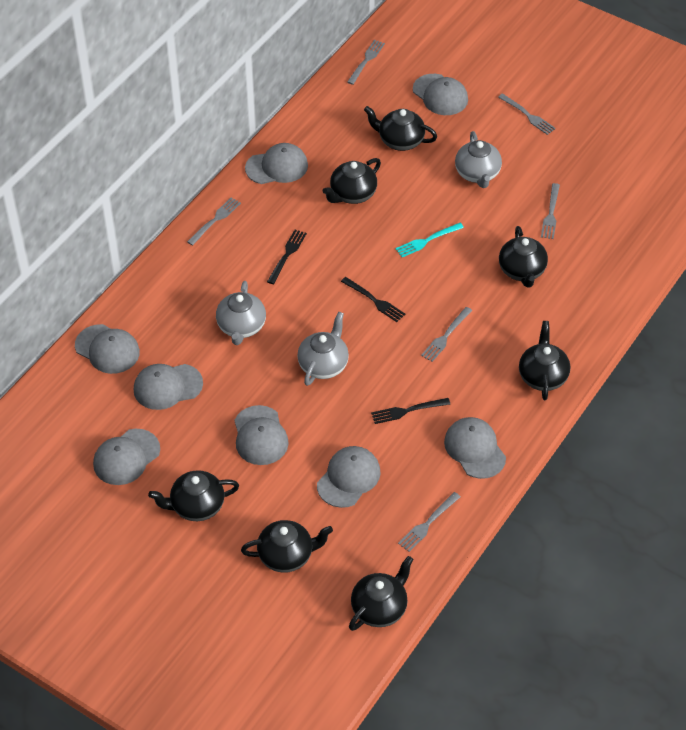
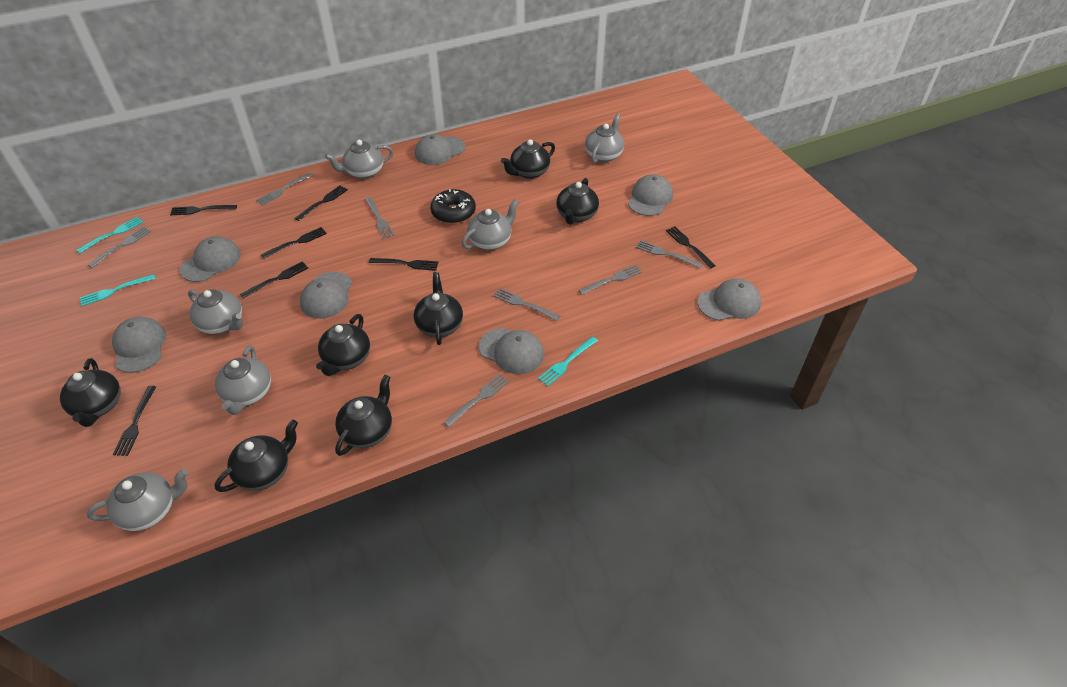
black donut: 0 -> 1
black fork: 3 -> 7
grey cap: 8 -> 7
grey fork: 6 -> 7
grey teapot: 3 -> 6
turquoise fork: 1 -> 3

